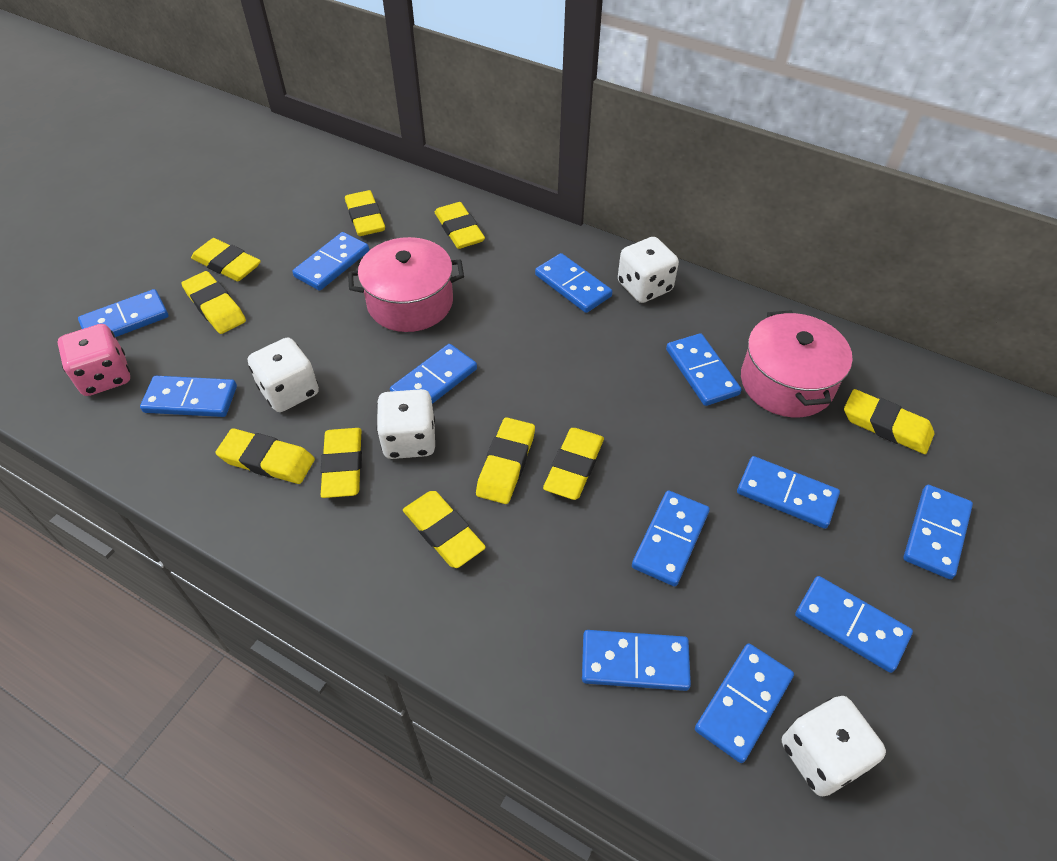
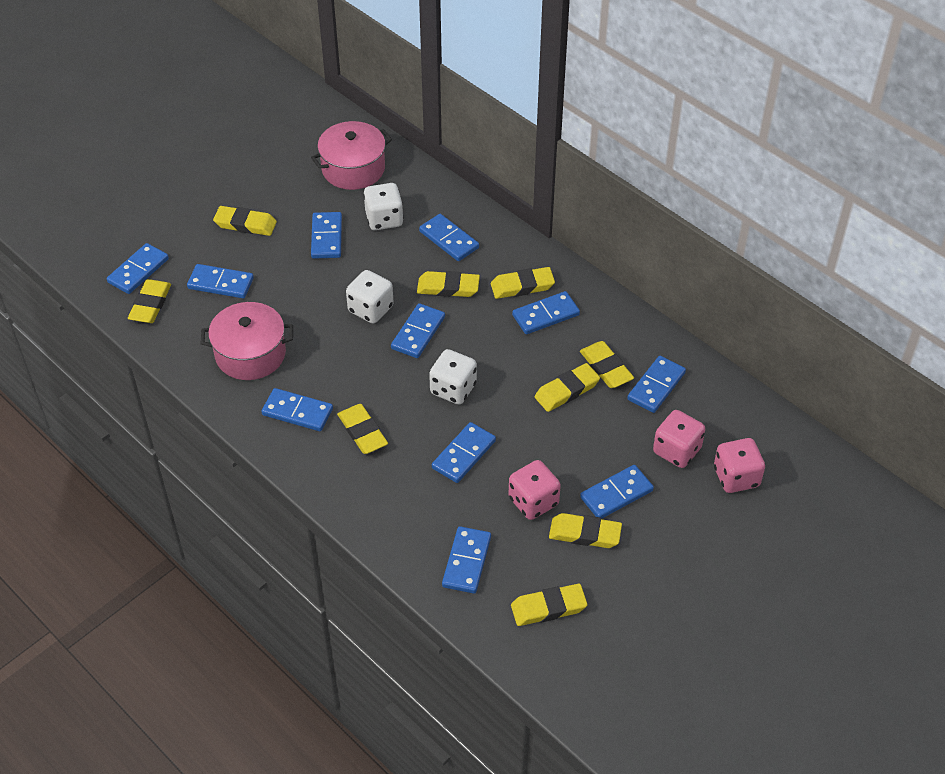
blue domino: 12 -> 11
pink dice: 1 -> 3
white dice: 4 -> 3
yellow eraser: 10 -> 9

